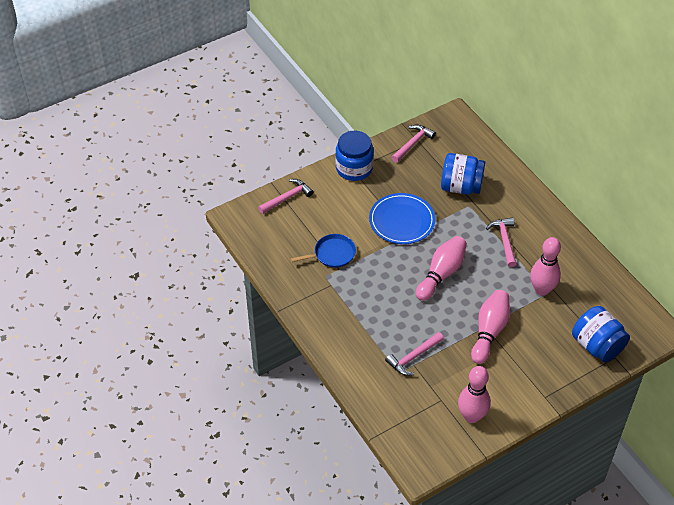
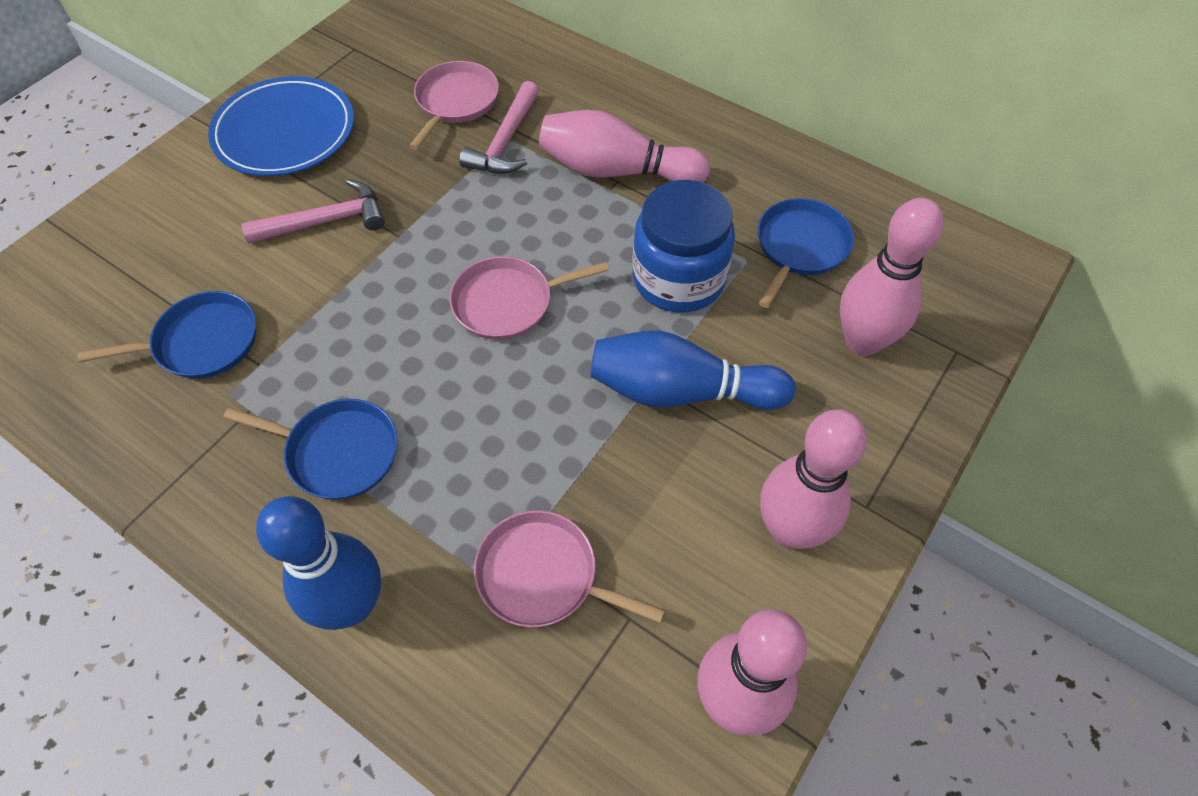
blue bowling pin: 0 -> 2
blue jar: 3 -> 1
blue pan: 1 -> 3
pink hammer: 4 -> 2
pink pan: 0 -> 3

